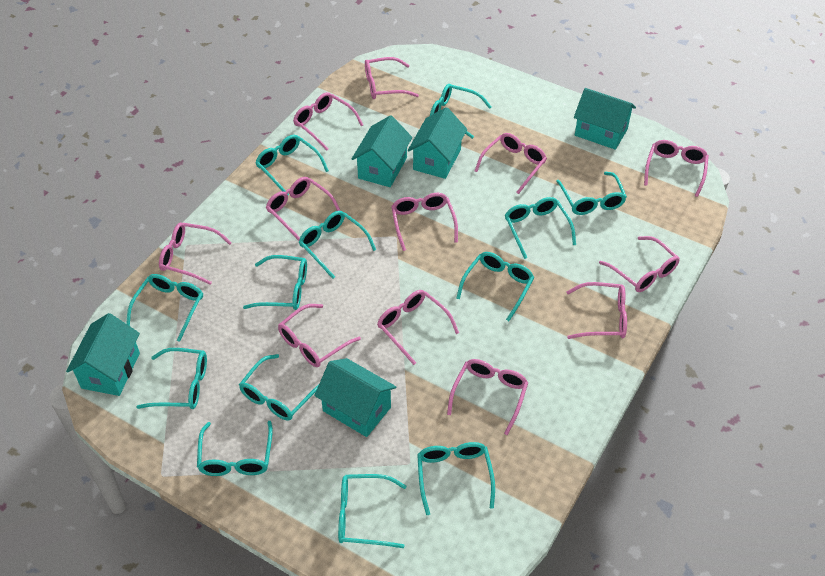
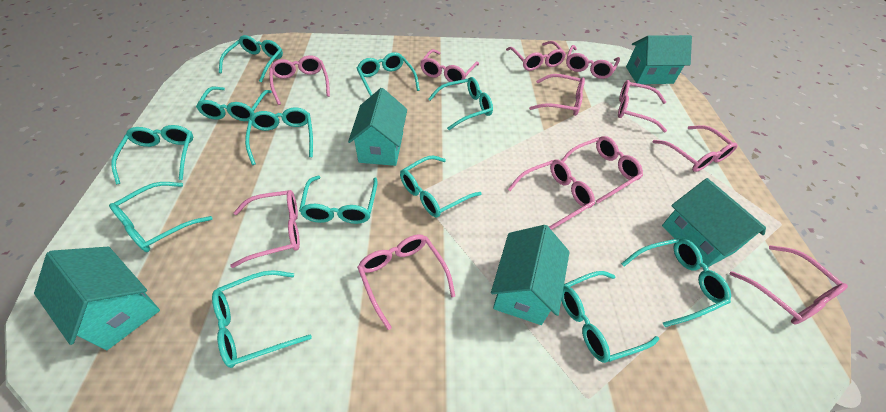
turquoise glasses: 13 -> 12

